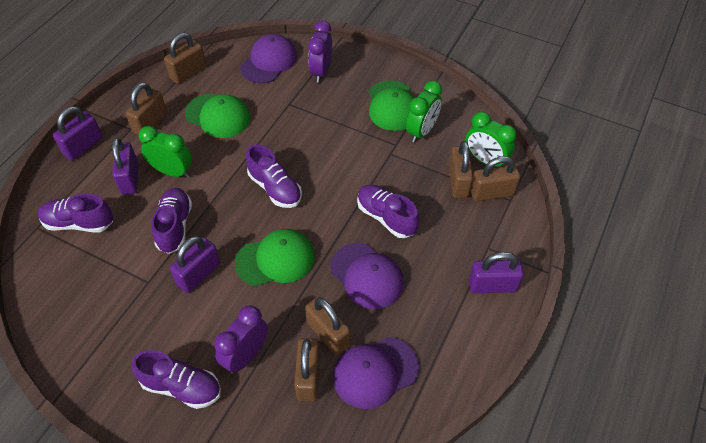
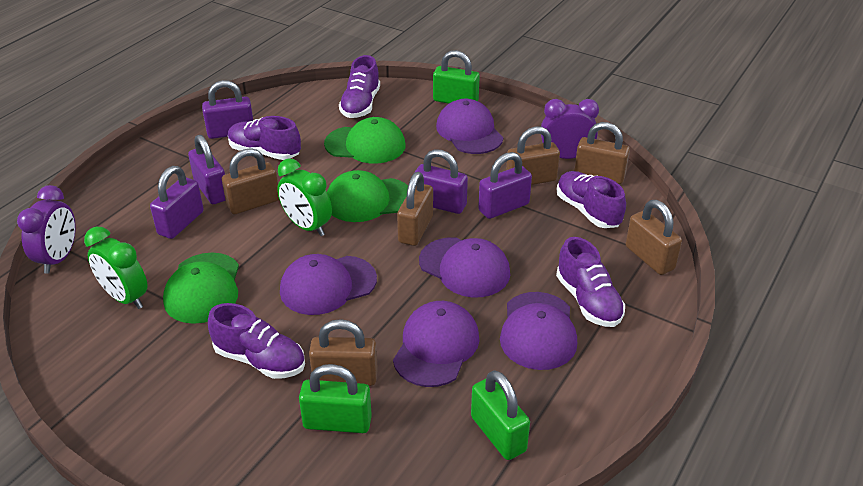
green clock: 3 -> 2
green padlock: 0 -> 3
purple cap: 3 -> 5
purple padlock: 4 -> 5

